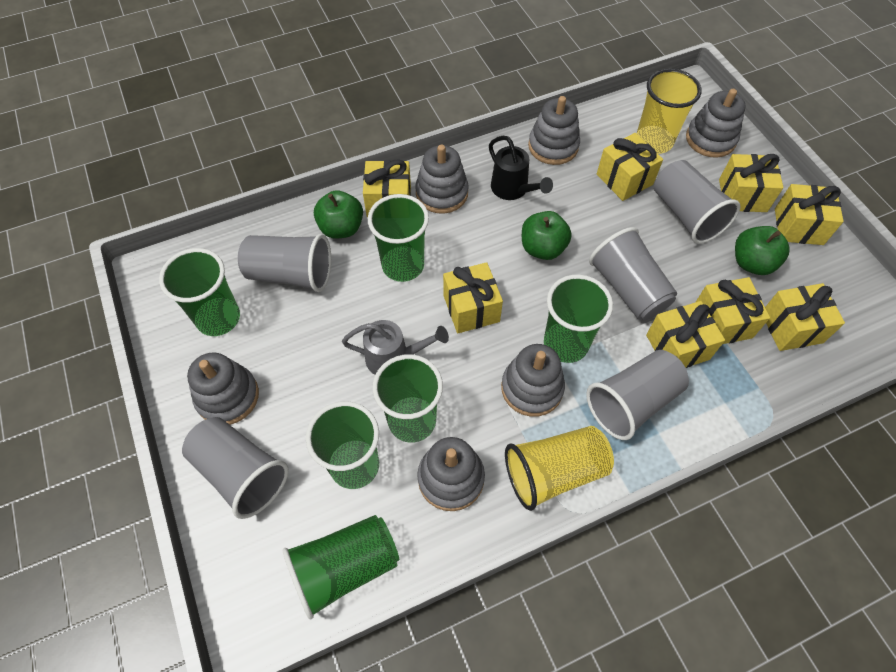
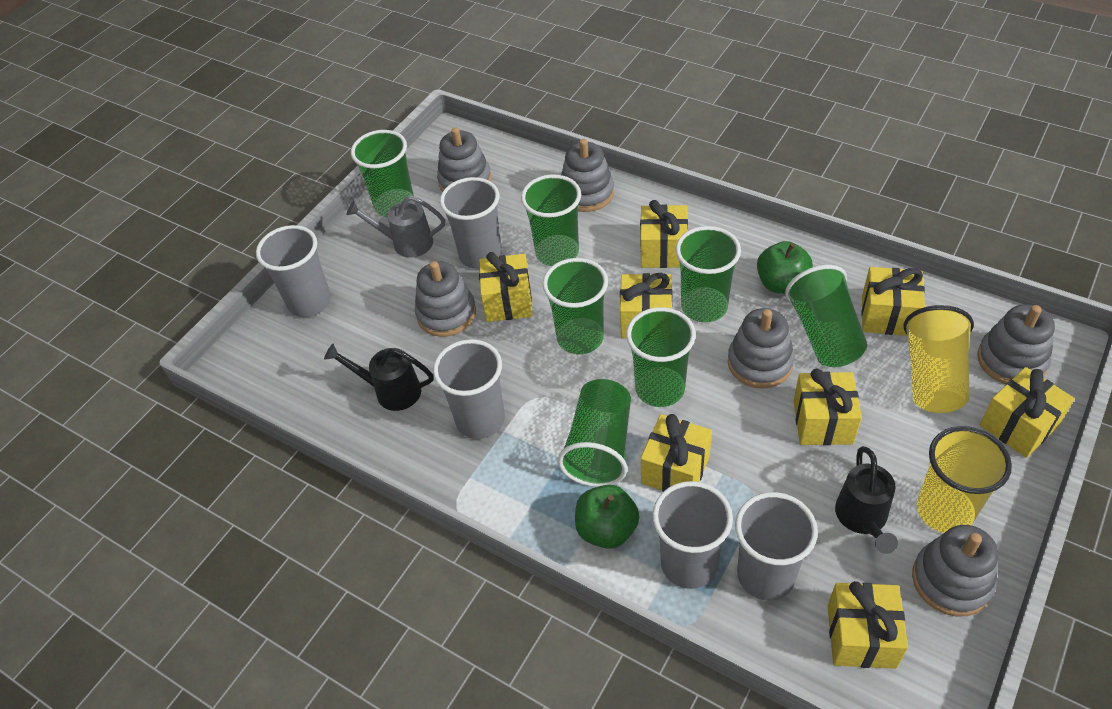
black watering can: 1 -> 2
green apple: 3 -> 2
green cup: 6 -> 7

